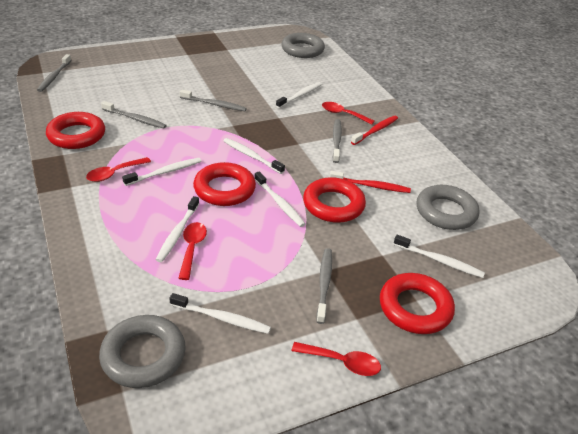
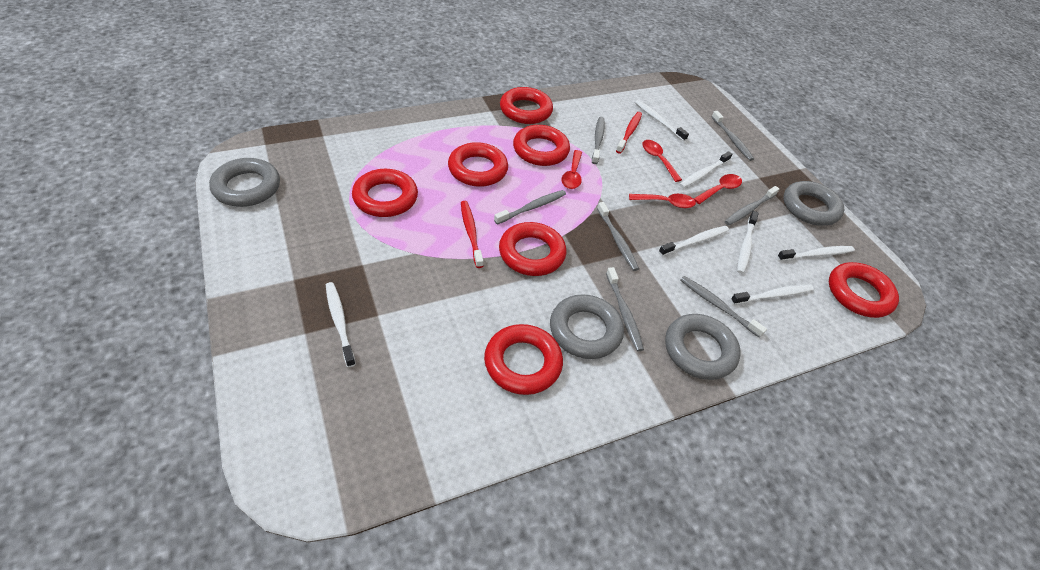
grey ring: 3 -> 4
grey toothbrush: 5 -> 7
red ring: 4 -> 7

